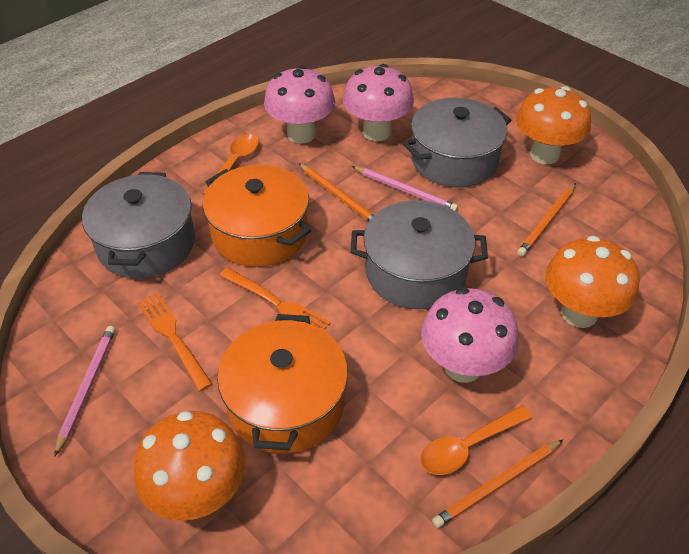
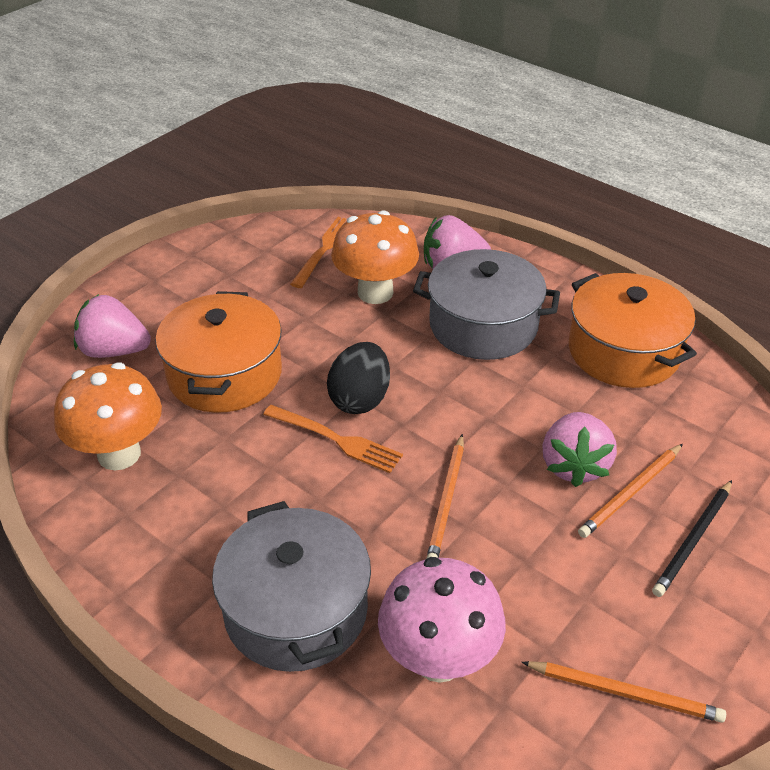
black egg: 0 -> 1
black pencil: 0 -> 1
grey pot: 3 -> 2
orange mushroom: 3 -> 2
orange spoon: 2 -> 0
pink mushroom: 3 -> 1
pink pencil: 2 -> 0
pink strawberry: 0 -> 3

